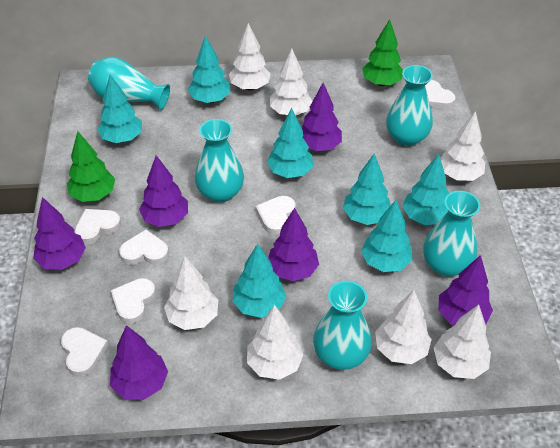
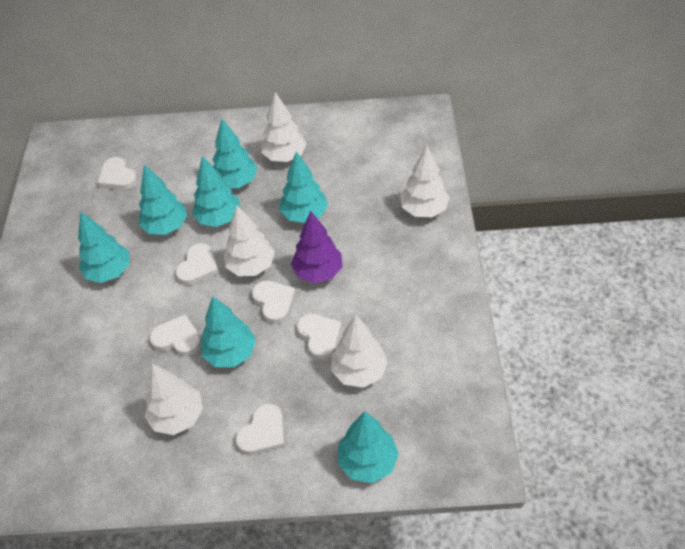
green tree: 2 -> 0
purple tree: 6 -> 1
turquoise vase: 5 -> 0
white tree: 7 -> 5

